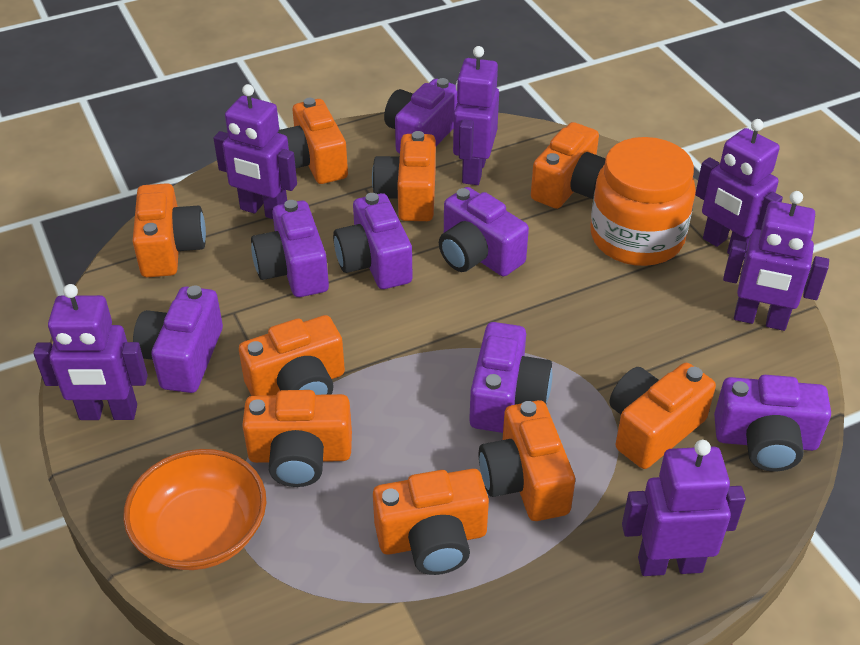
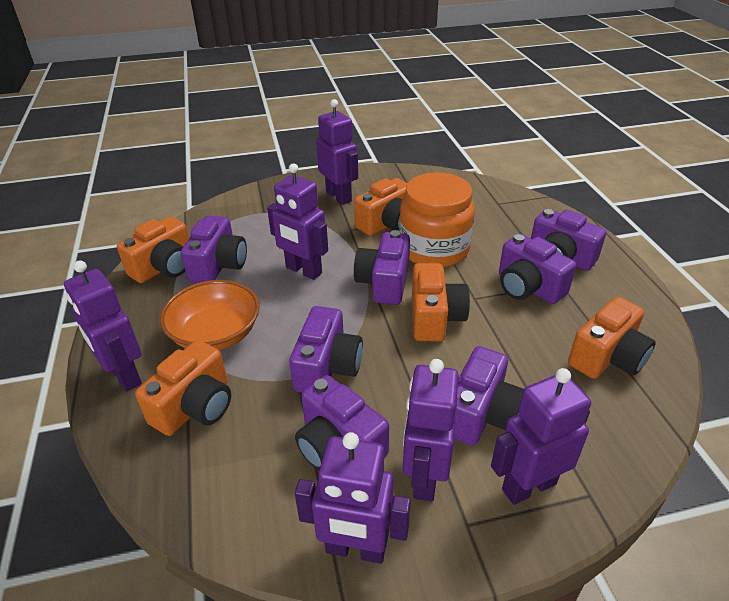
orange camera: 9 -> 5

